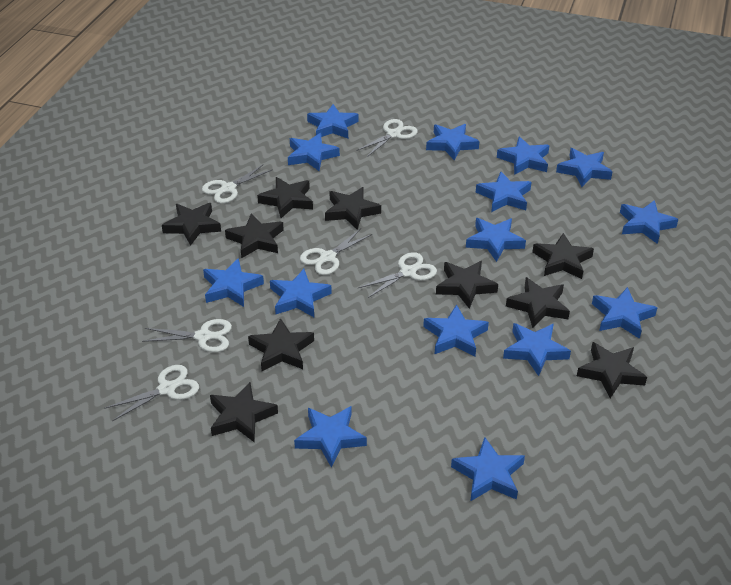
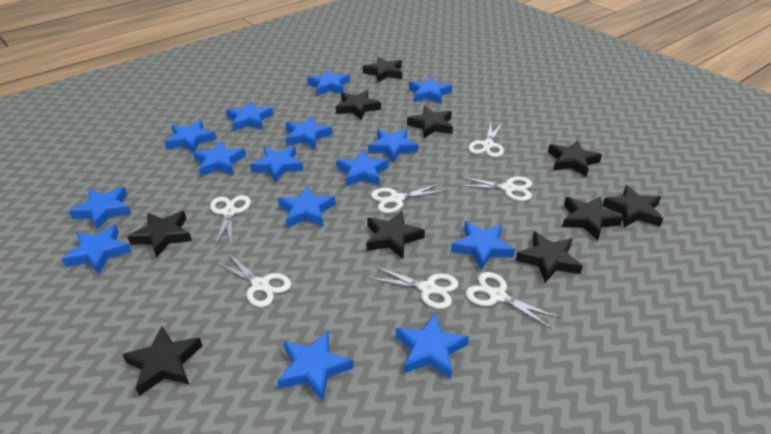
white scissors: 6 -> 7

